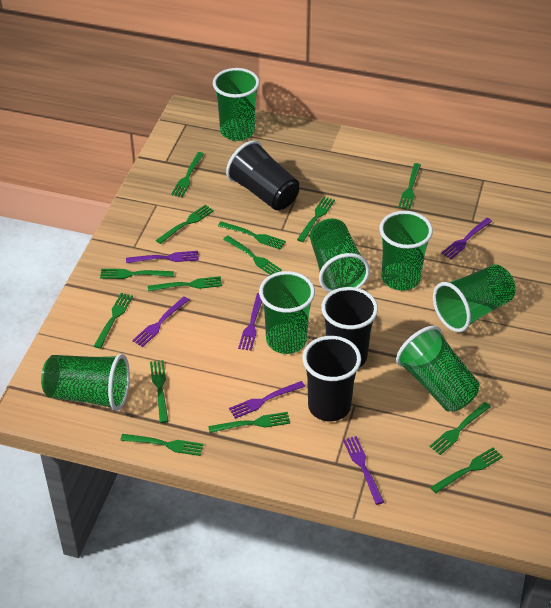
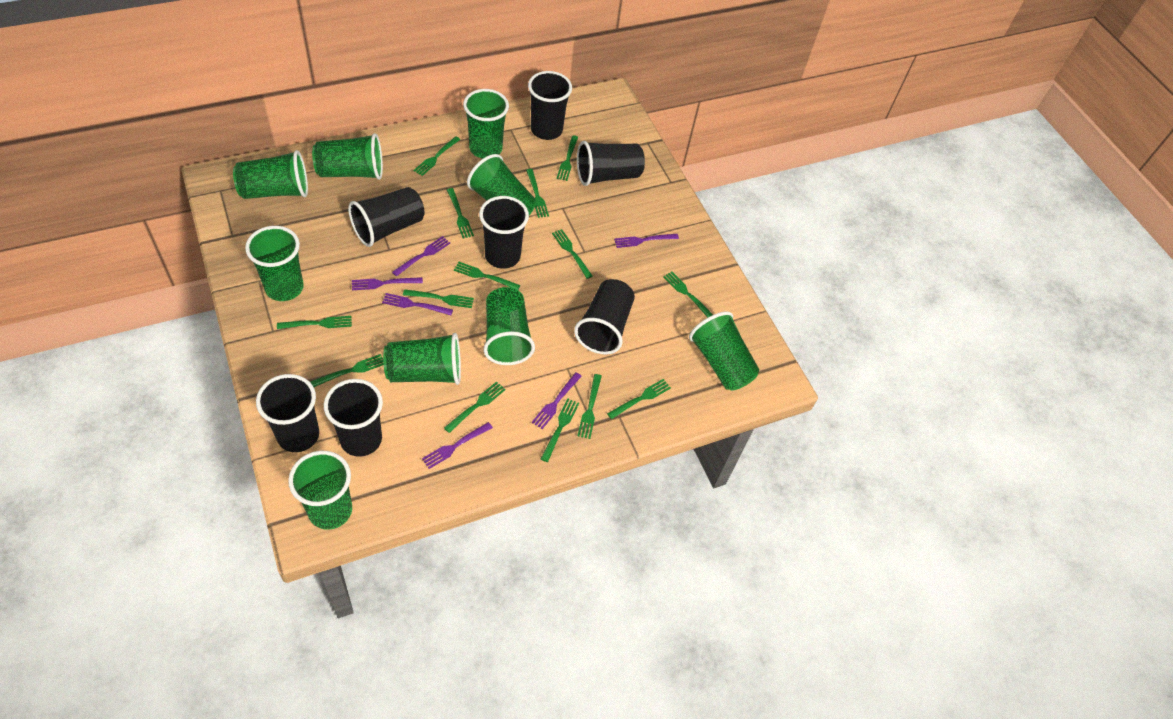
black cup: 3 -> 7
green cup: 7 -> 9

